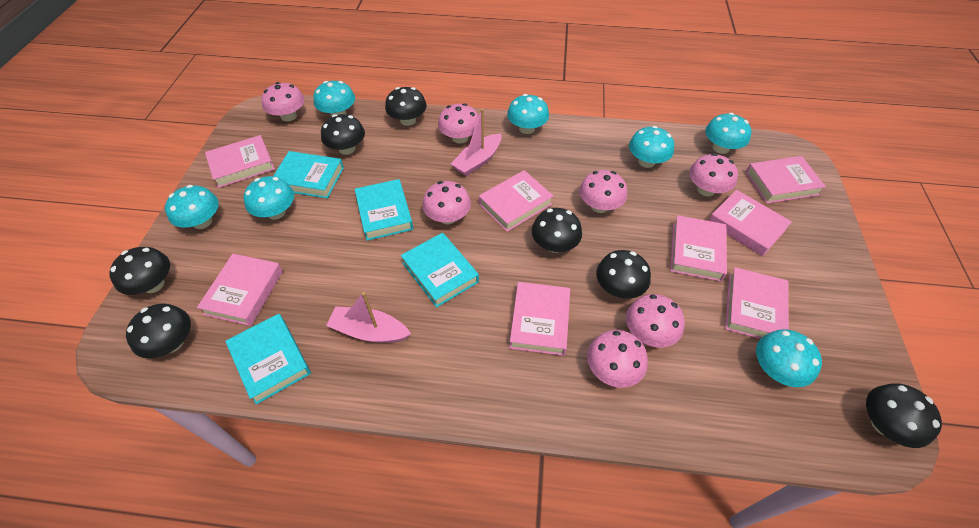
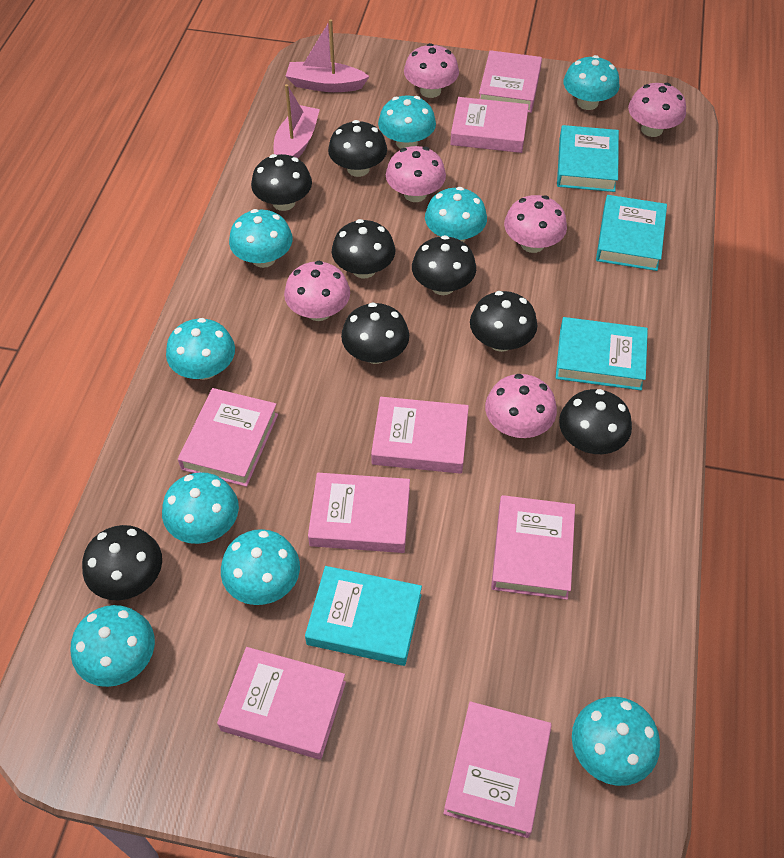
black mushroom: 7 -> 8
pink mushroom: 7 -> 6
turquoise mushroom: 7 -> 9

